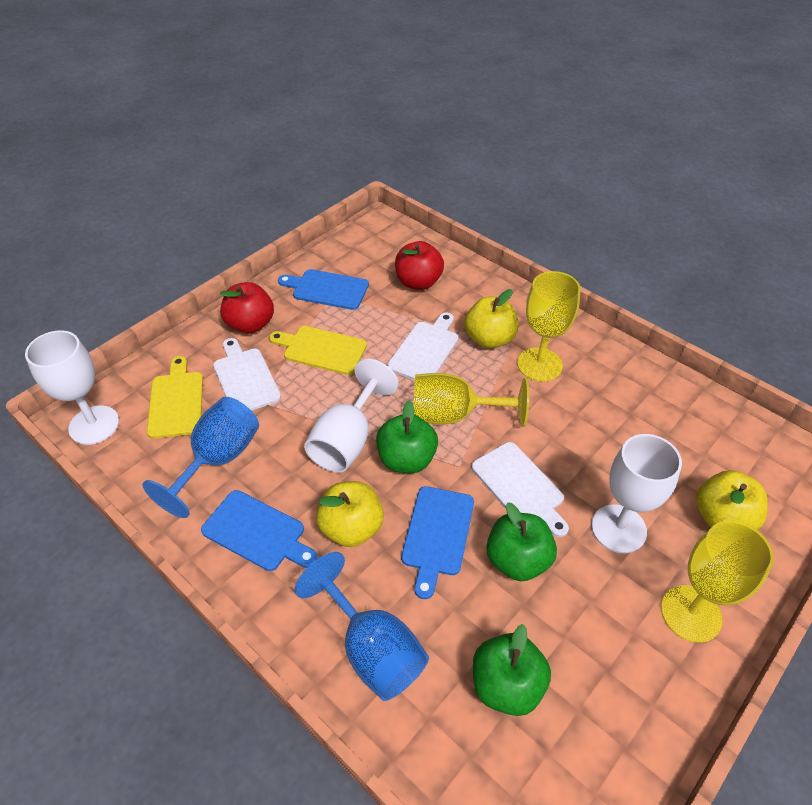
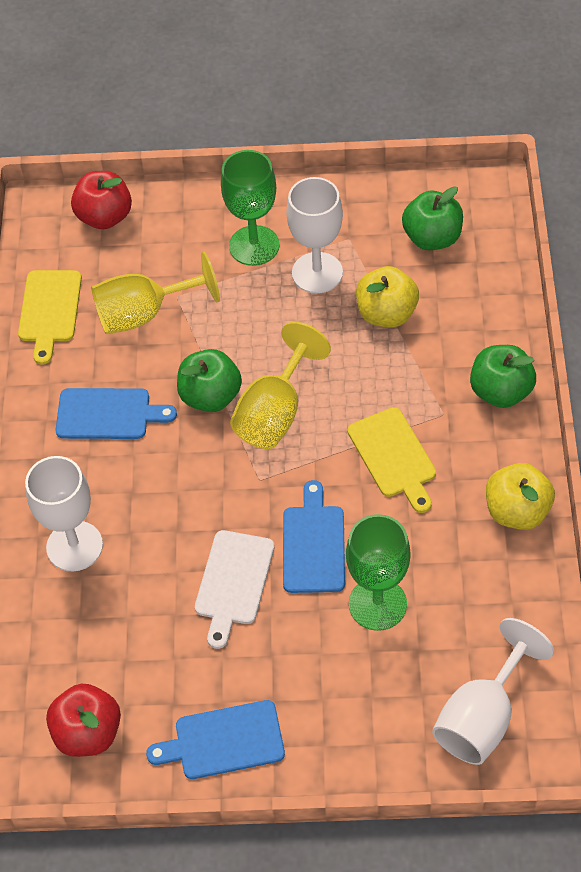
blue goblet: 2 -> 0
green goblet: 0 -> 2
white cutting board: 3 -> 1
yellow apple: 3 -> 2
yellow goblet: 3 -> 2

